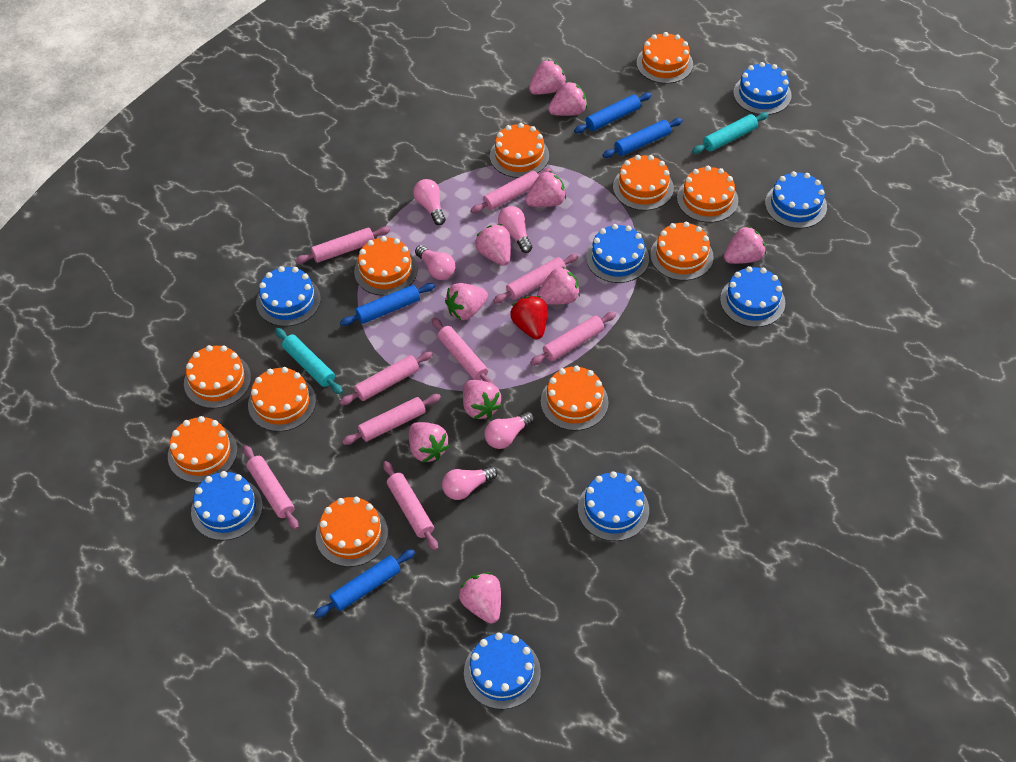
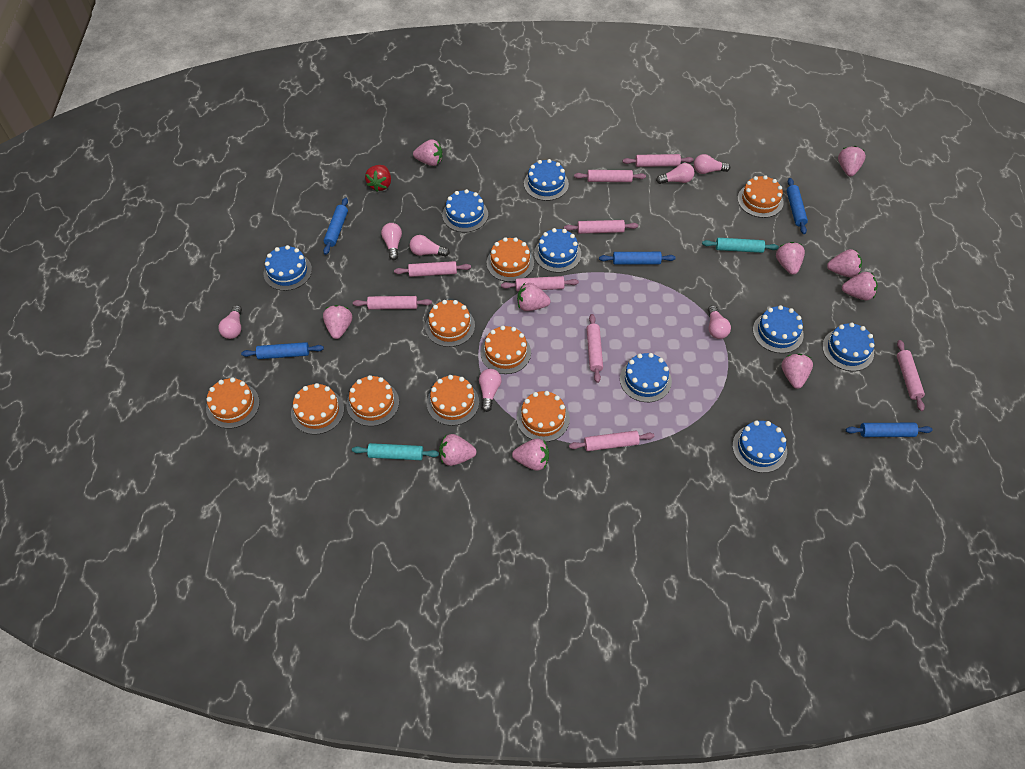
blue rolling pin: 4 -> 5
orange cake: 11 -> 9
pink light bulb: 5 -> 7

